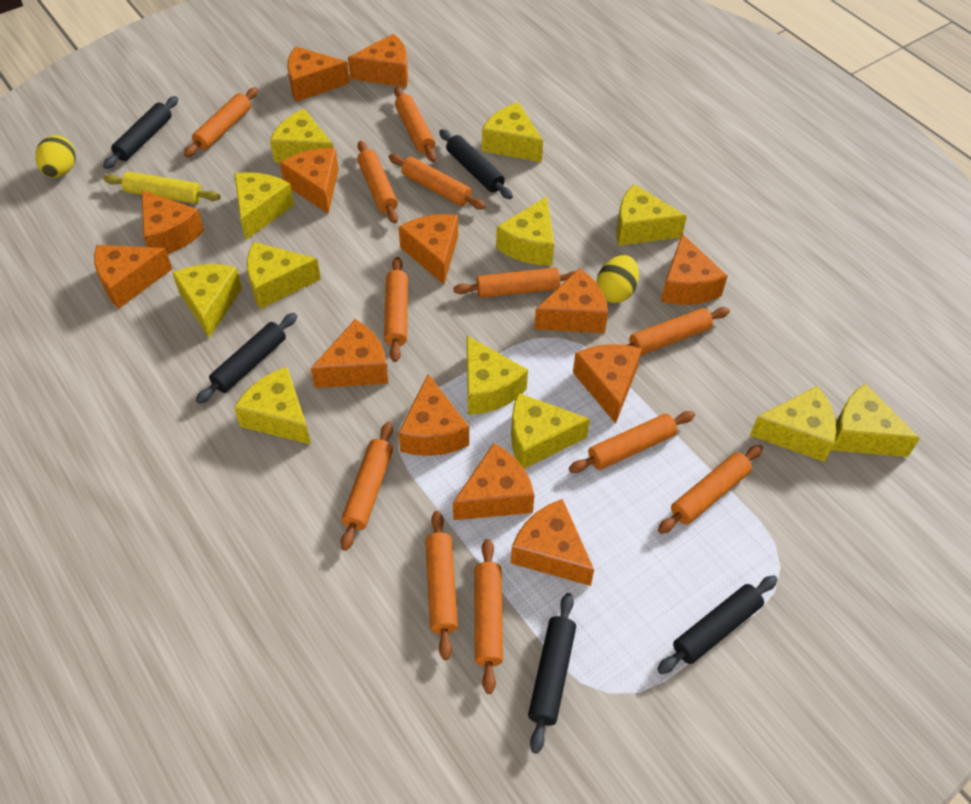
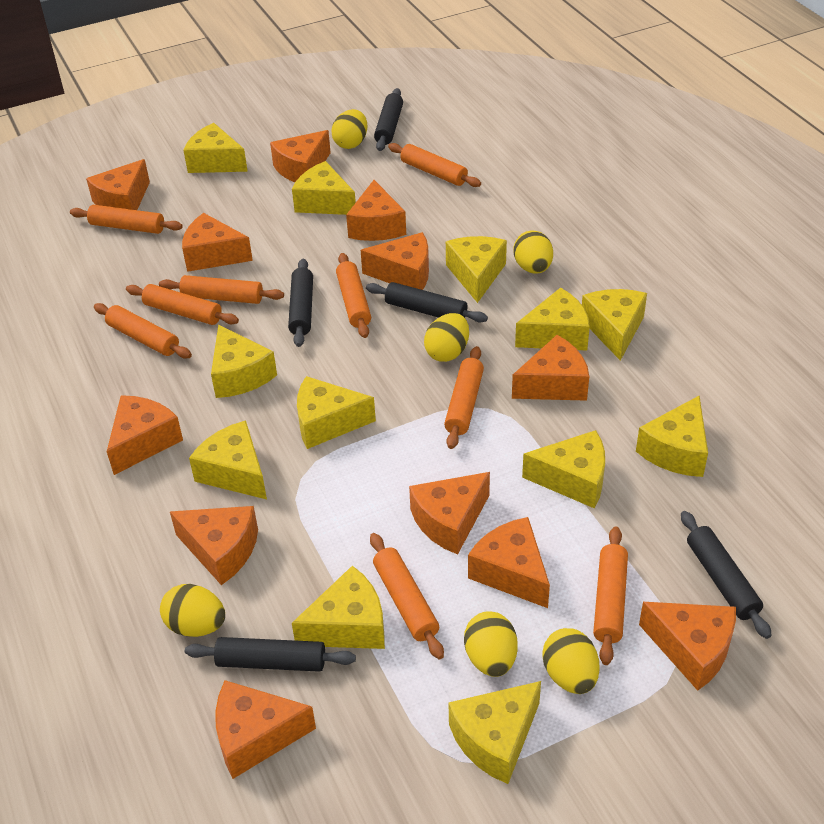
orange cheese: 13 -> 12
orange rolling pin: 12 -> 9
yellow egg: 2 -> 6
yellow rolling pin: 1 -> 0

